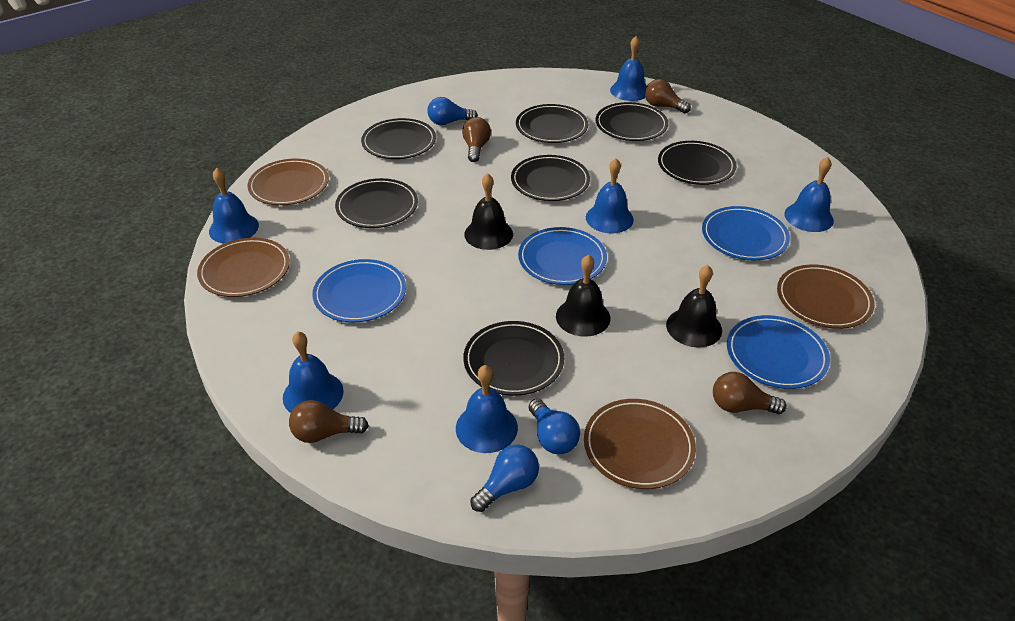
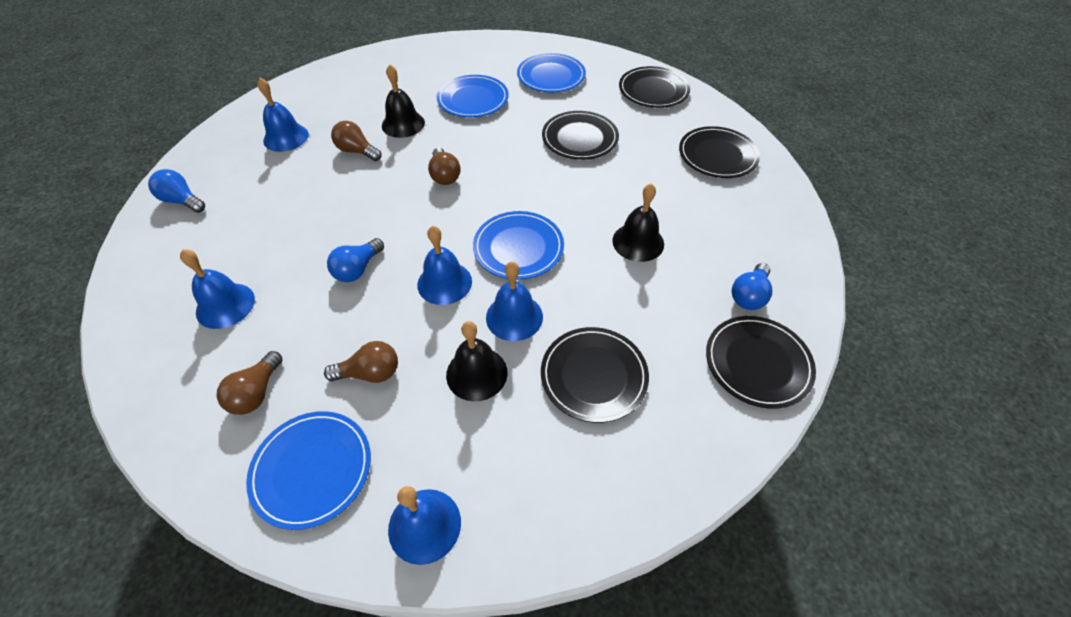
black plate: 7 -> 5
blue bell: 6 -> 5
brown plate: 4 -> 0

